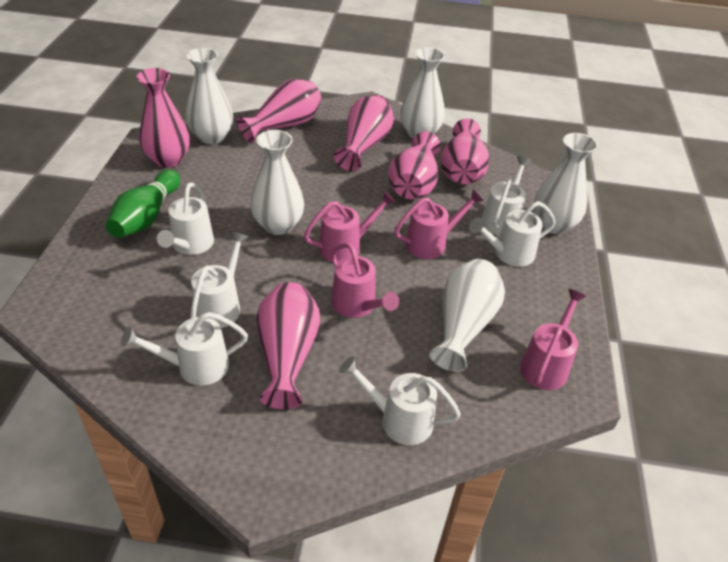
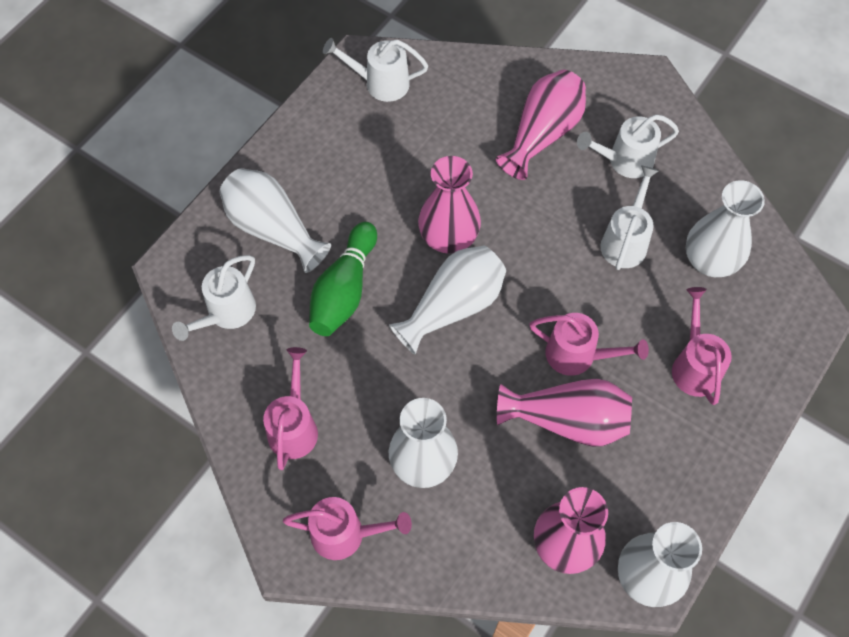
pink vase: 6 -> 4
white watering can: 6 -> 4

